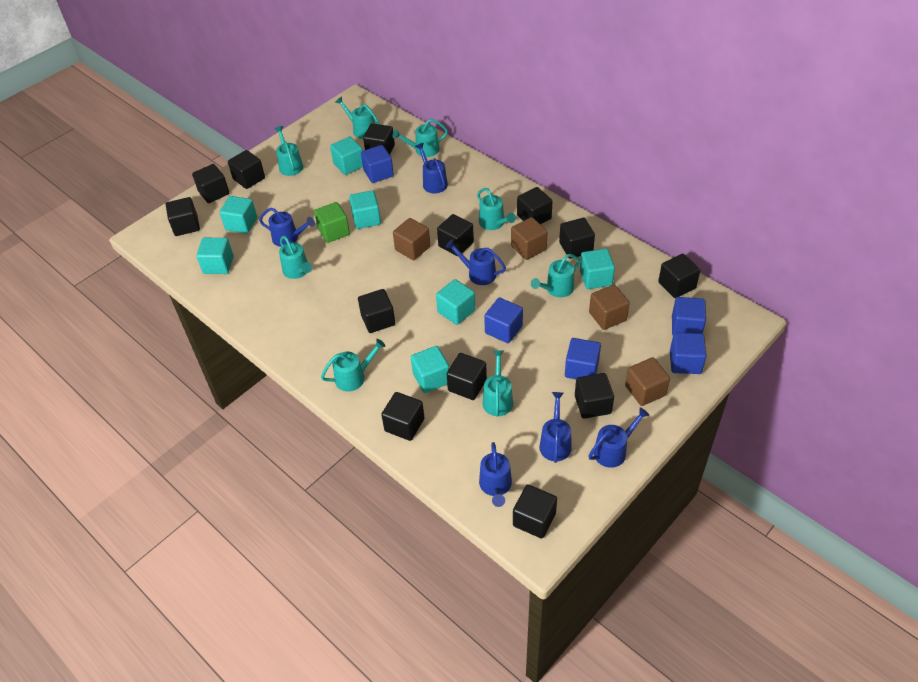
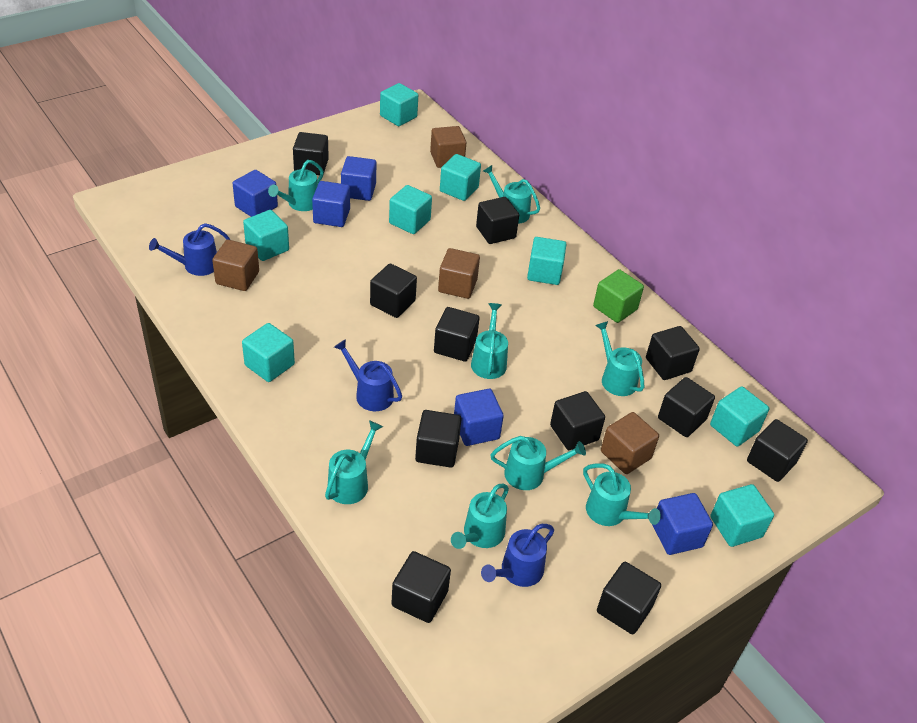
black cube: 13 -> 11
blue watering can: 6 -> 3
turquoise cube: 7 -> 8

